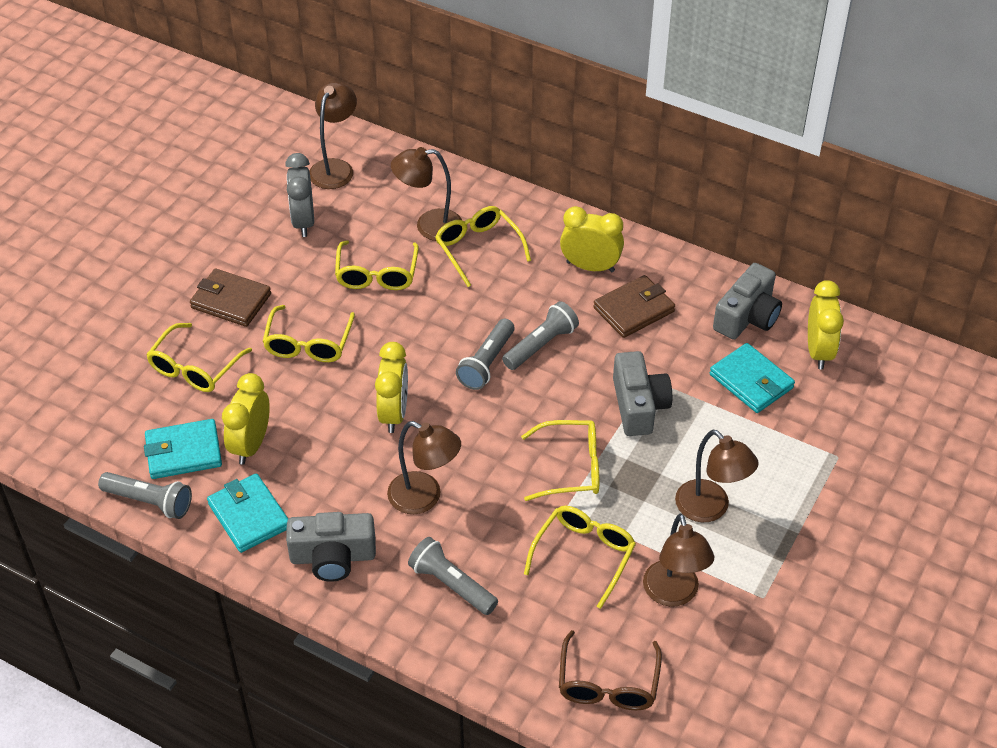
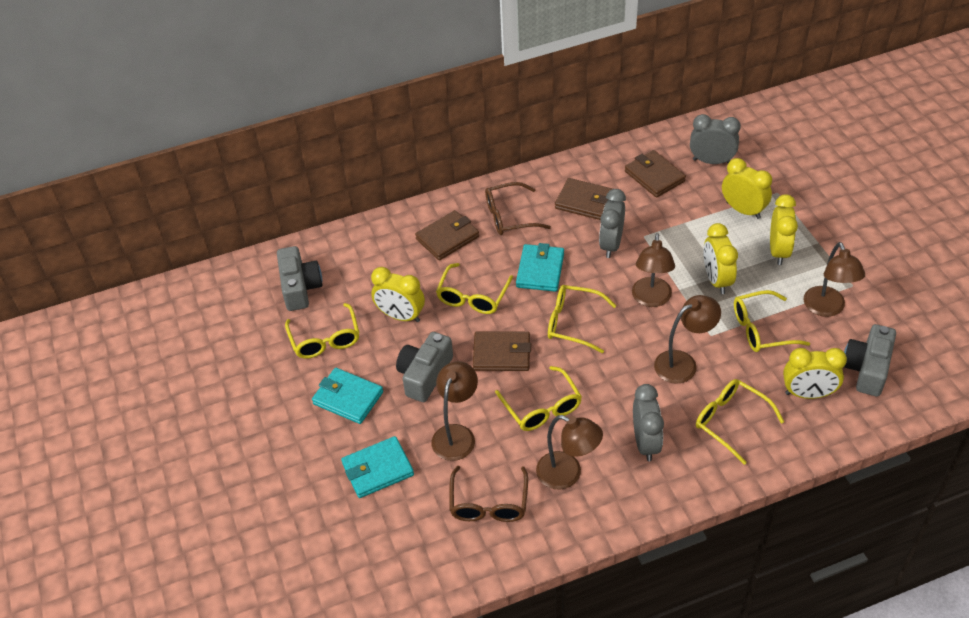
brown glasses: 1 -> 2
brown wallet: 2 -> 4
grey clock: 1 -> 3
grey flashlight: 4 -> 0
yellow clock: 4 -> 5

